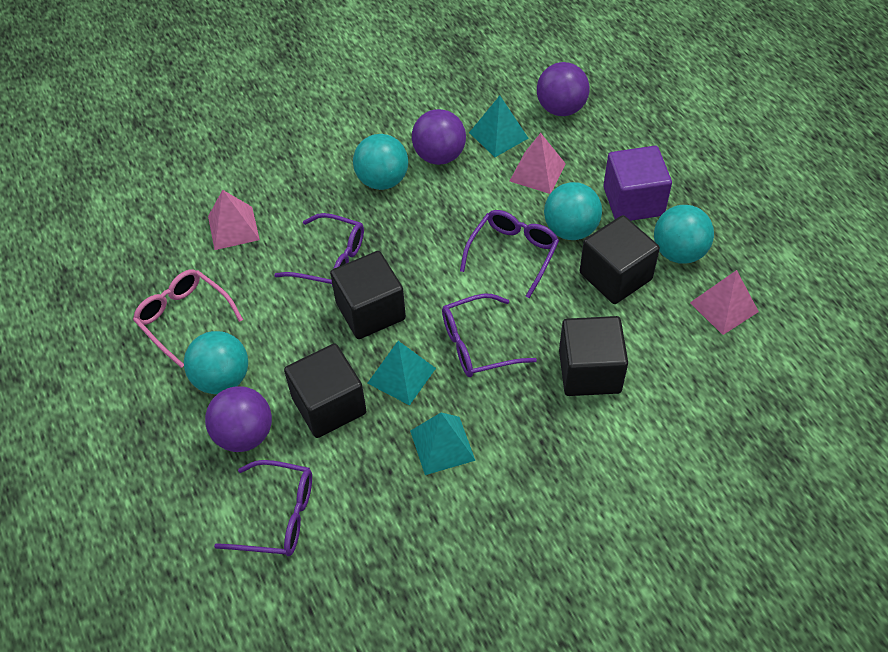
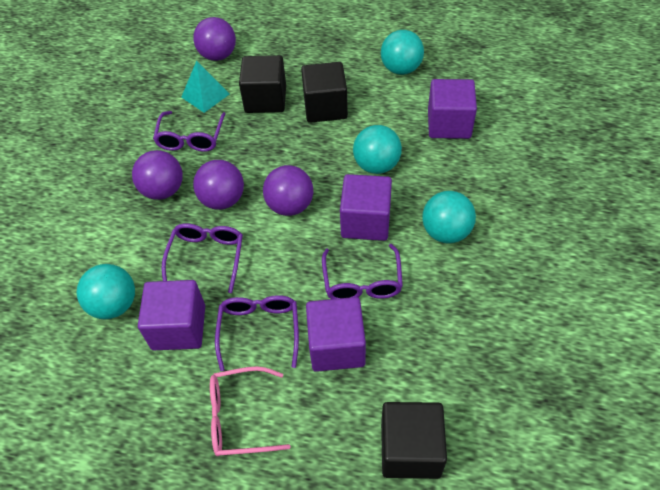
black cube: 4 -> 3
pink pyramid: 3 -> 0
purple ball: 3 -> 4
purple cube: 1 -> 4
turquoise pyramid: 3 -> 1

